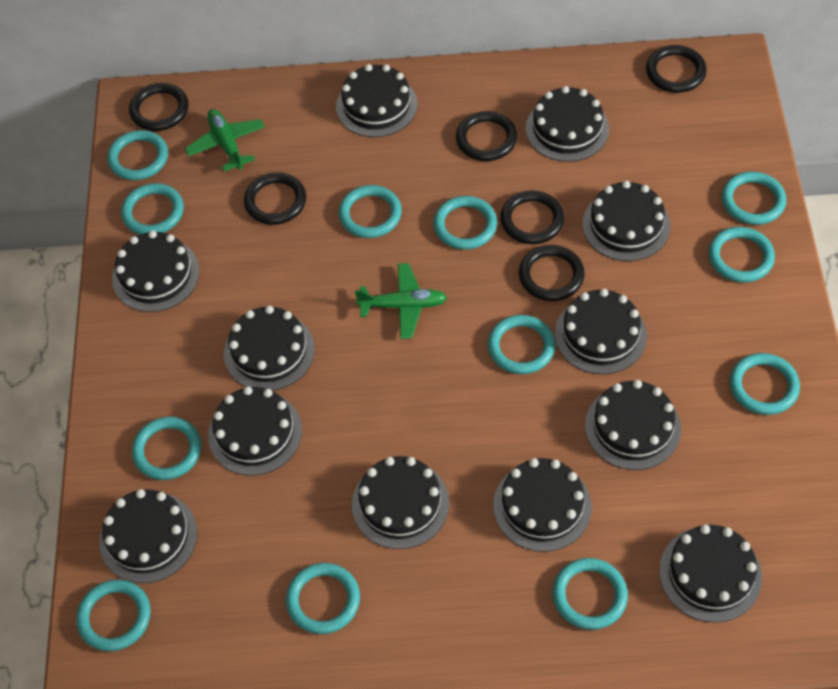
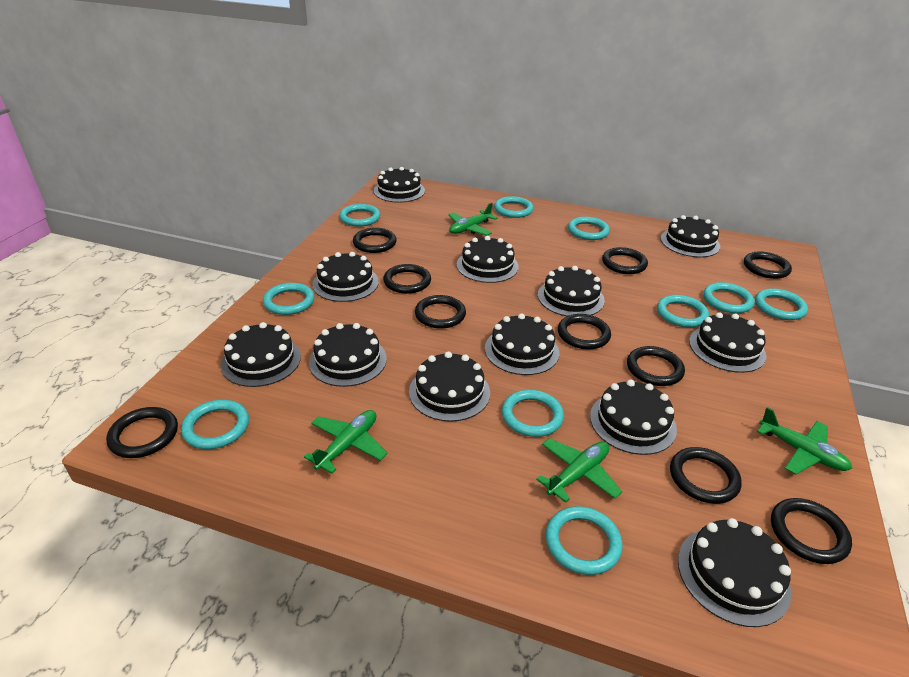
black ring: 6 -> 10
green plane: 2 -> 4
turquoise ring: 12 -> 10

